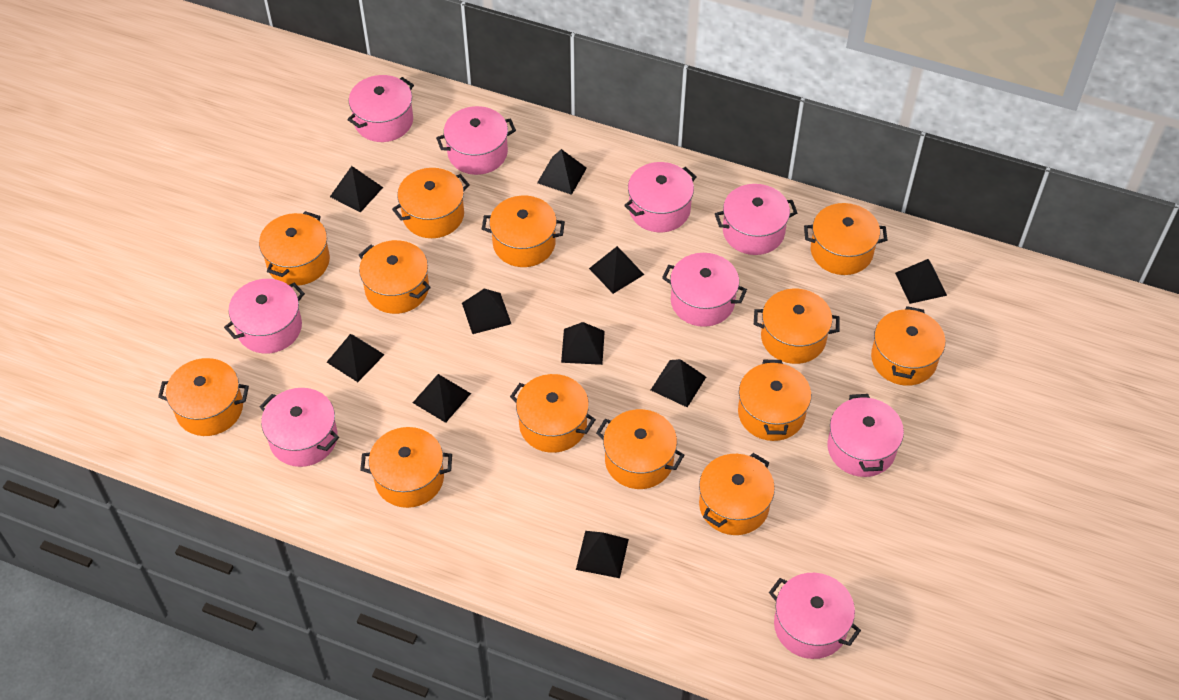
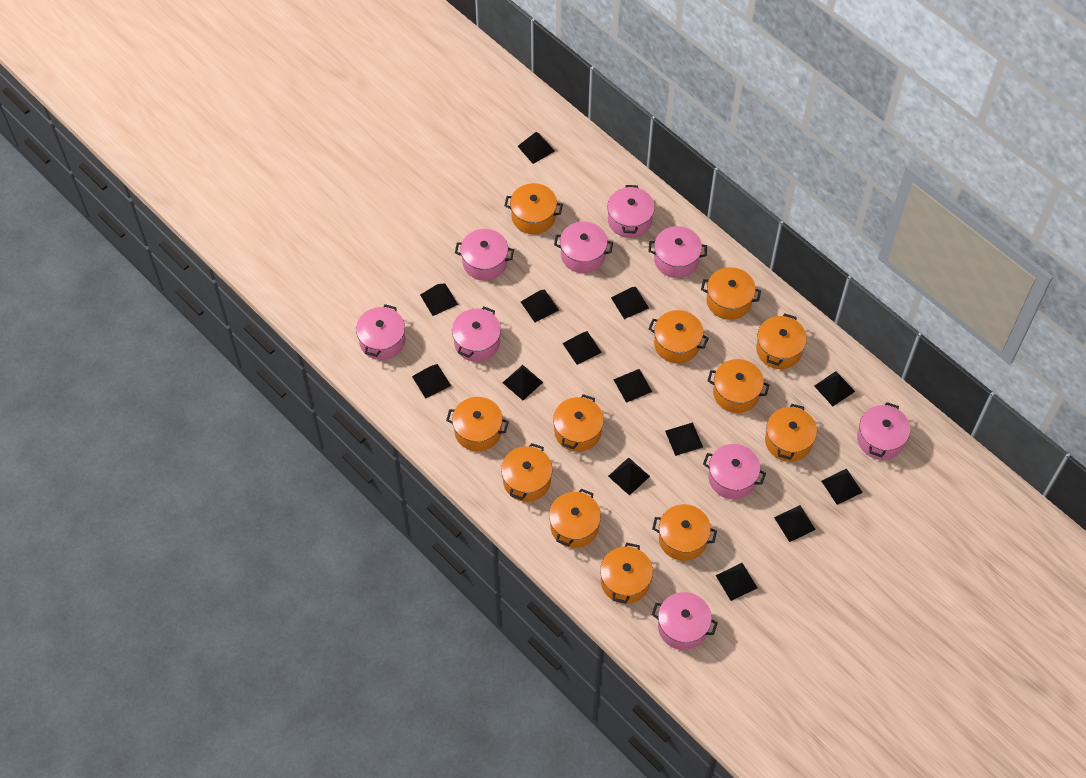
black pyramid: 10 -> 14
orange pot: 13 -> 12

